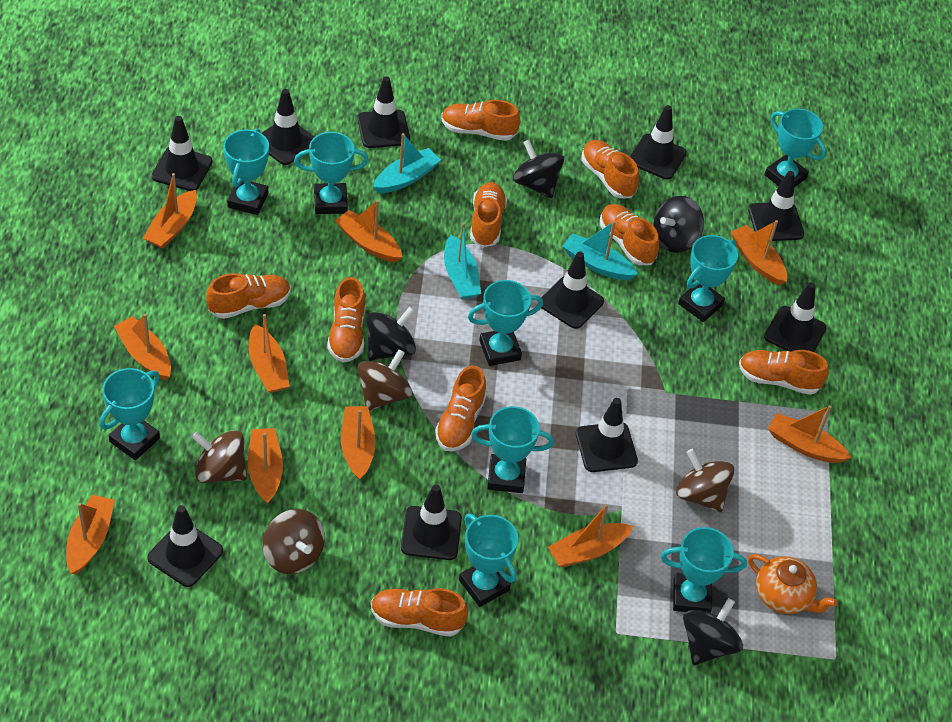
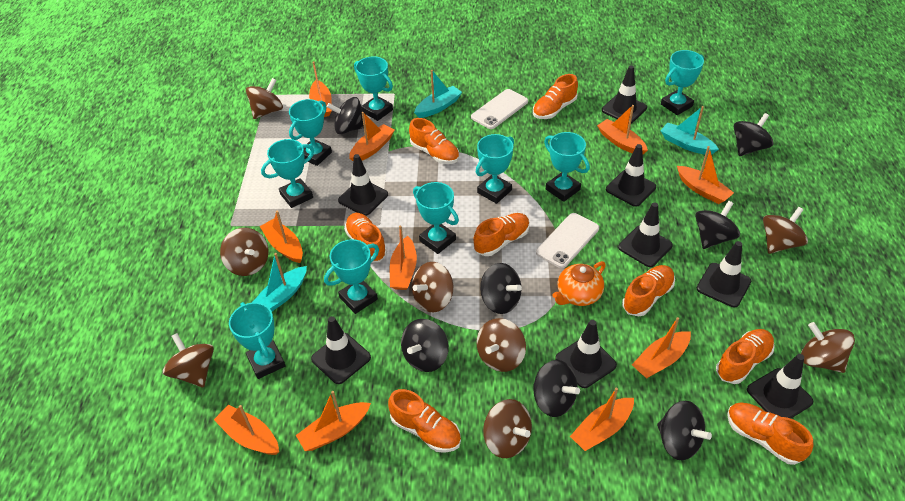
black spinning top: 4 -> 7
black traffic cone: 10 -> 8
brown spinning top: 4 -> 8
orange shoe: 9 -> 8
white phone: 0 -> 2

